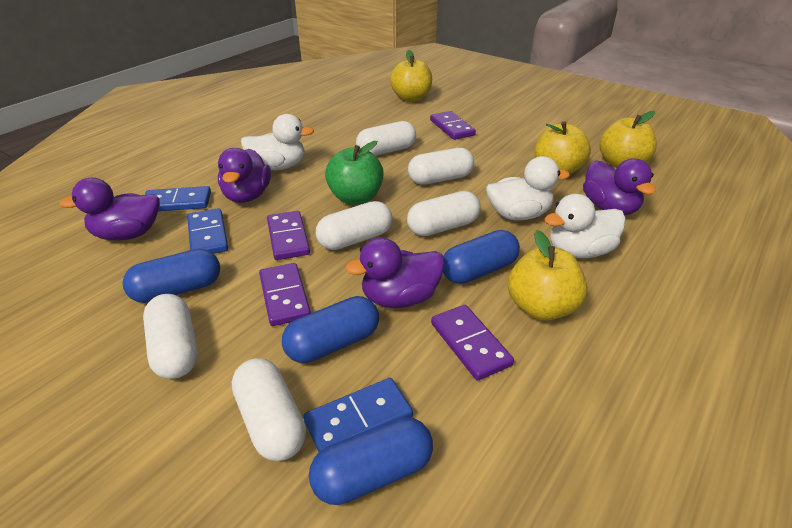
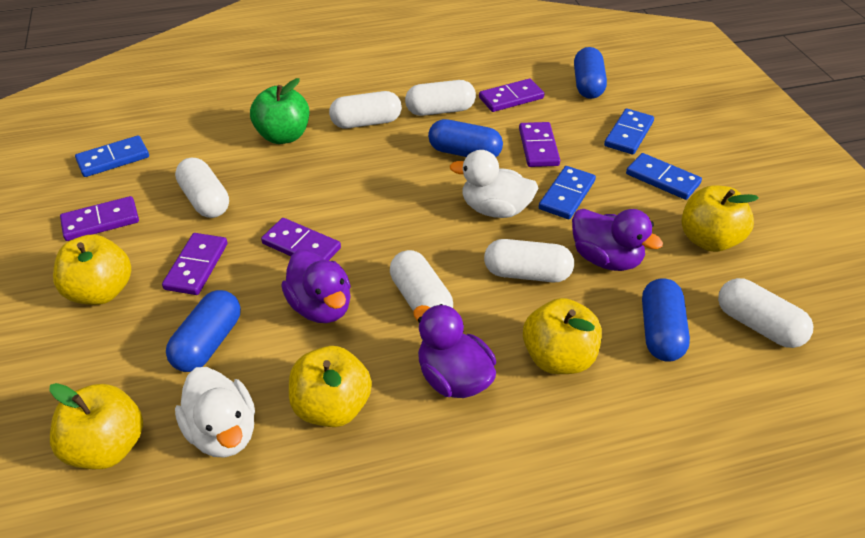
blue domino: 3 -> 4
purple domino: 4 -> 5
purple duck: 4 -> 3
white duck: 3 -> 2
yellow apple: 4 -> 5

